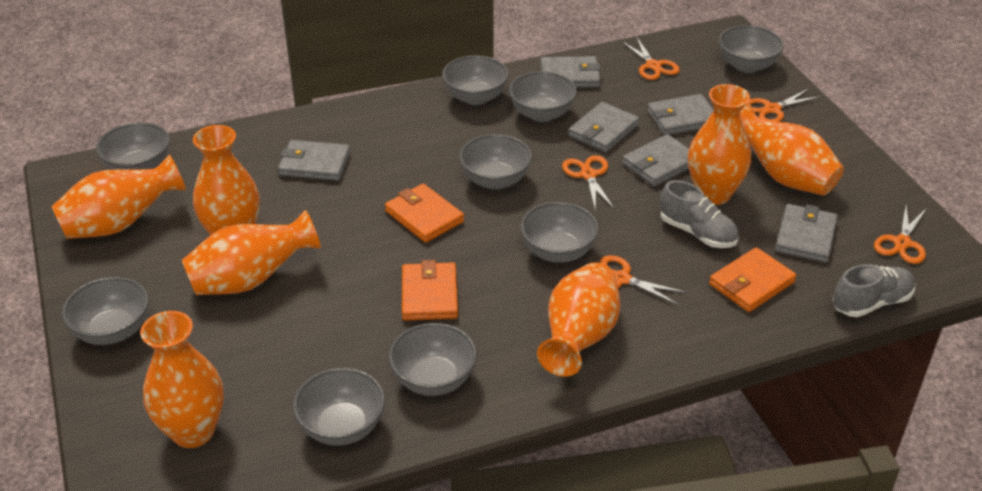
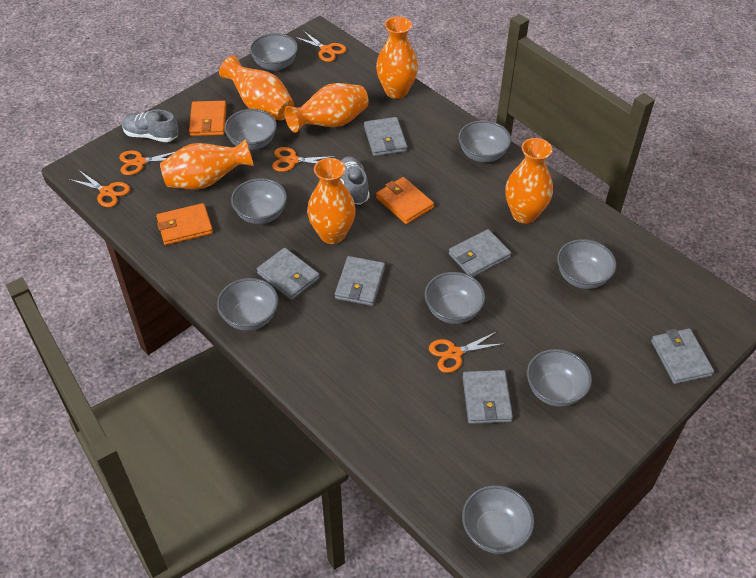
orange vase: 7 -> 6

